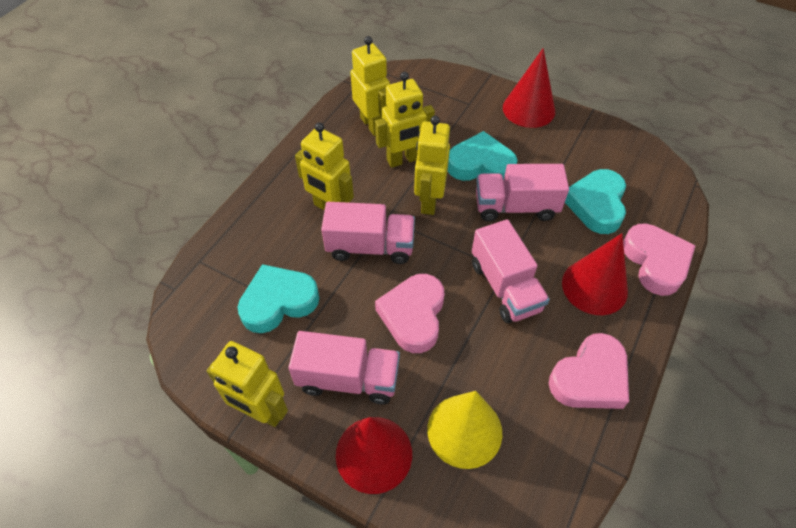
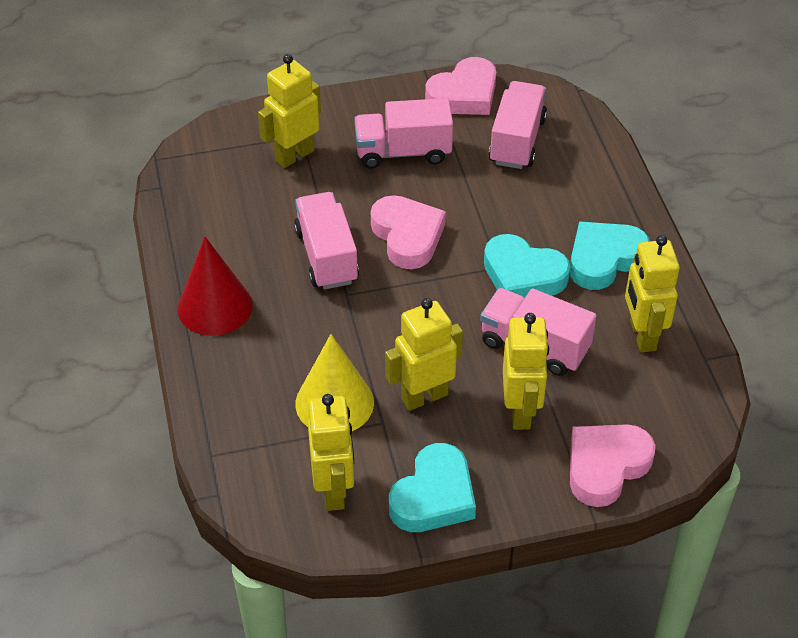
red cone: 3 -> 1

